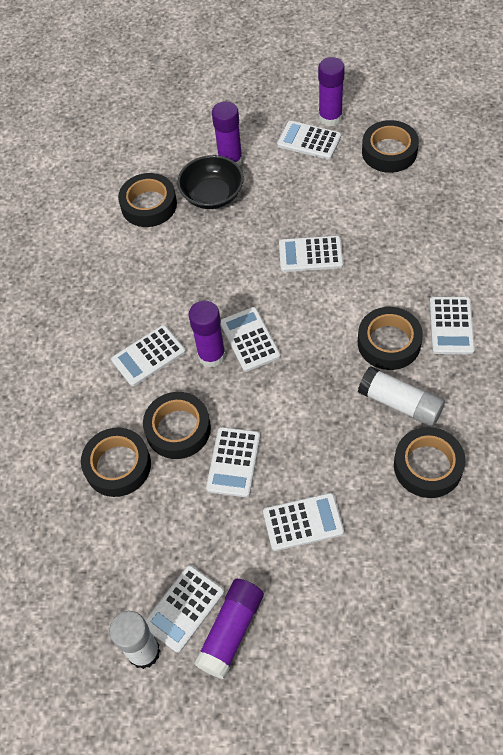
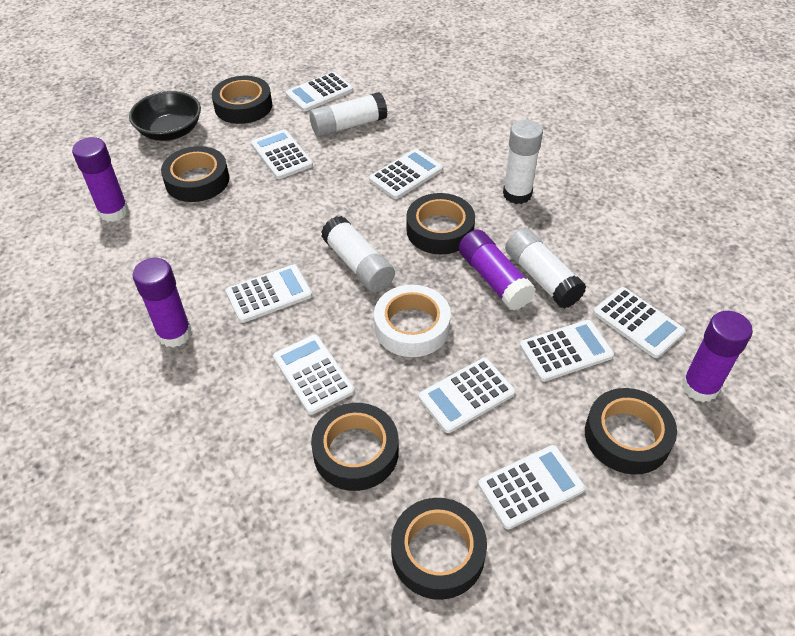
white calculator: 8 -> 9
white glue stick: 2 -> 4
white tape: 0 -> 1

